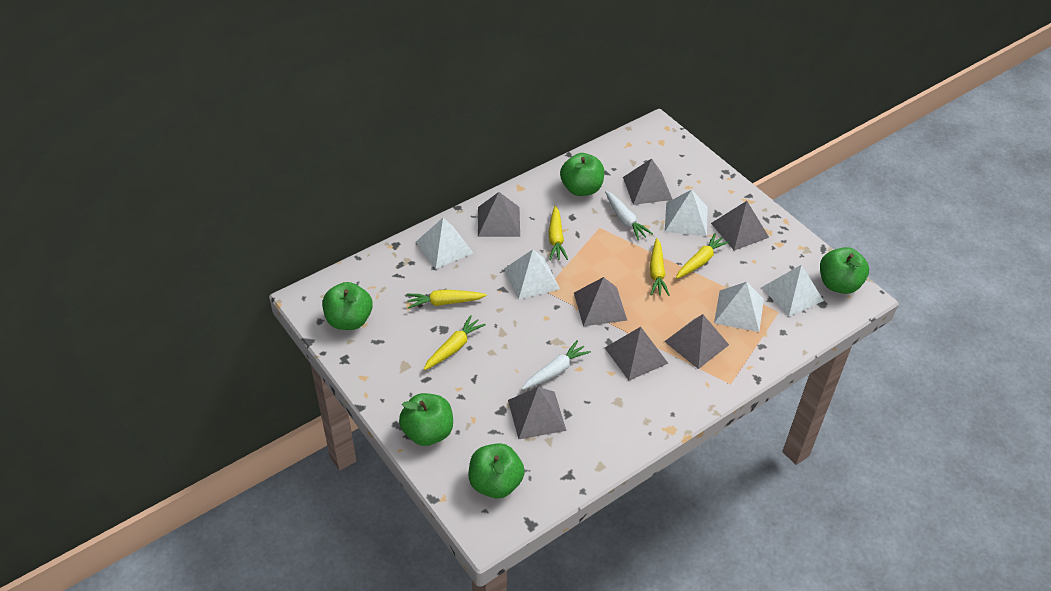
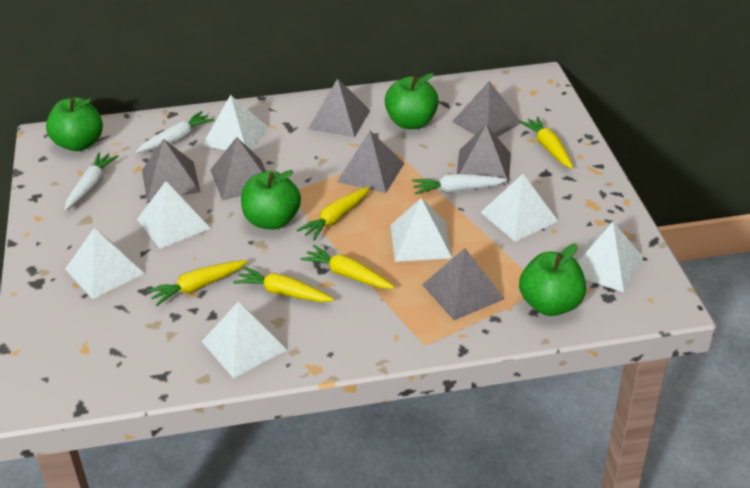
green apple: 5 -> 4
white carrot: 2 -> 3
white pyramid: 5 -> 7

